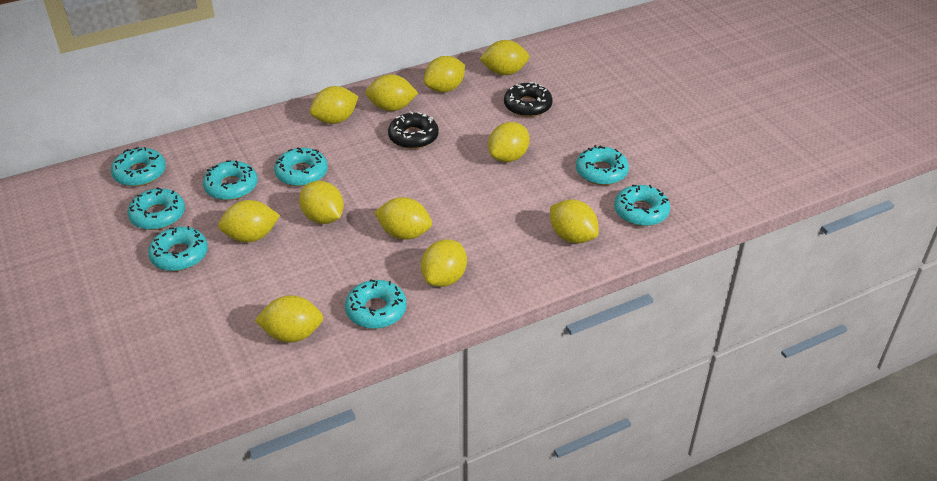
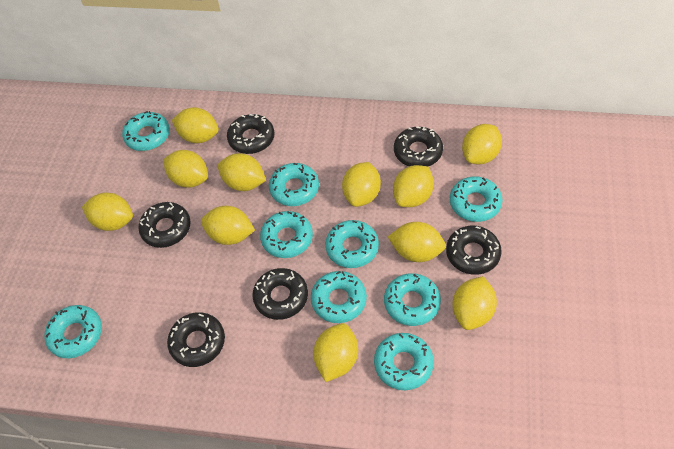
black donut: 2 -> 6
turquoise donut: 8 -> 9

